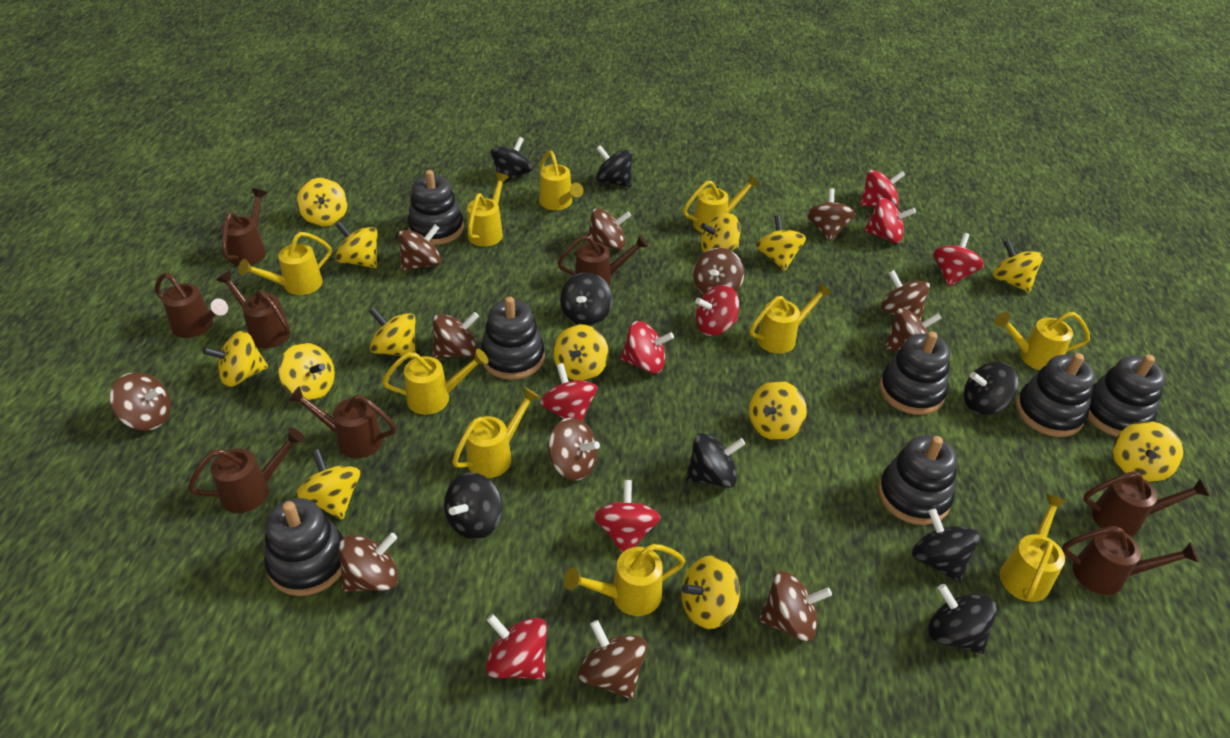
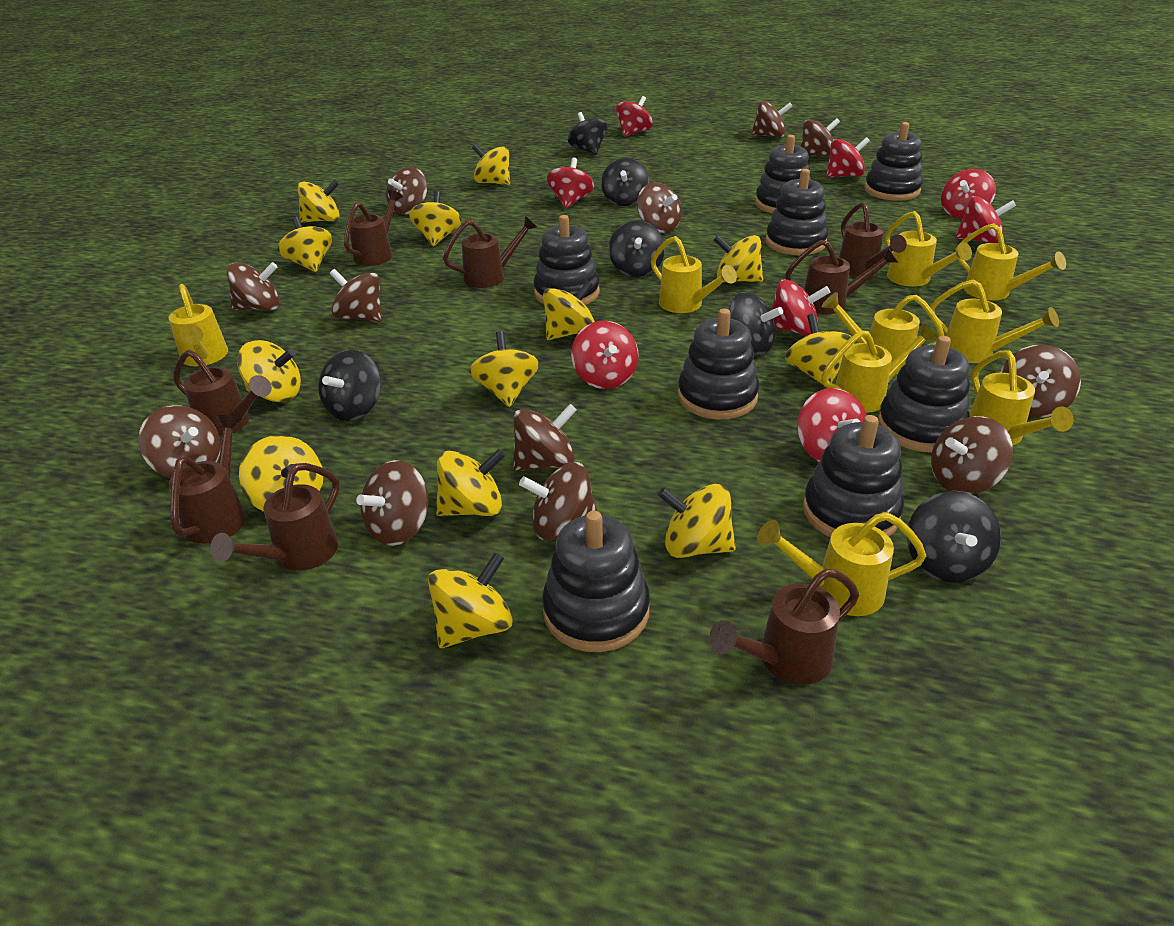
black spinning top: 8 -> 6
black stacking toy: 7 -> 8
yellow watering can: 10 -> 9

